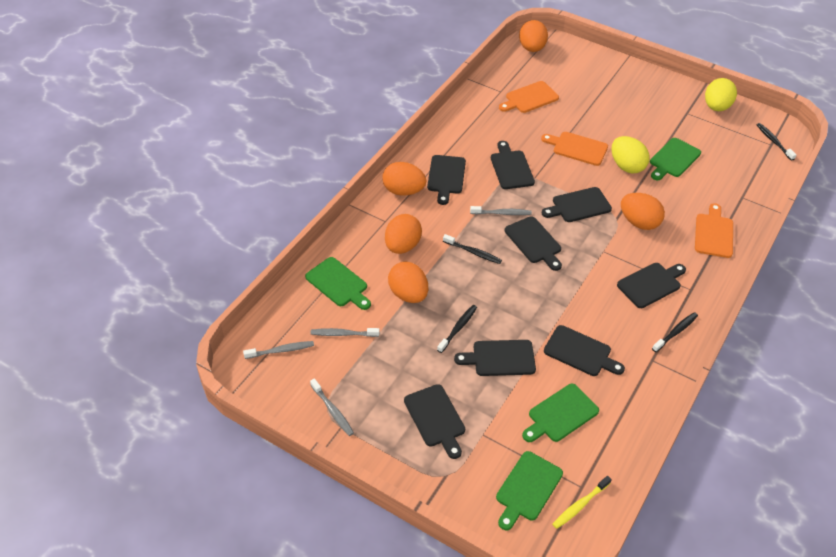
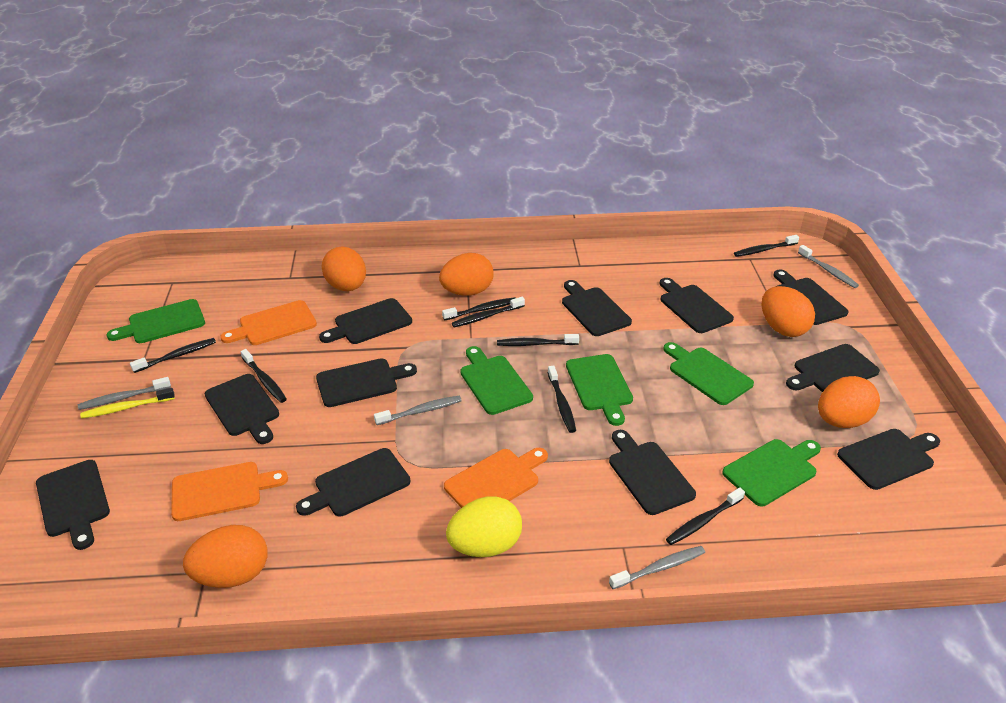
black cutting board: 8 -> 11
black toothbrush: 4 -> 8
green cutting board: 4 -> 5
yellow egg: 2 -> 1

